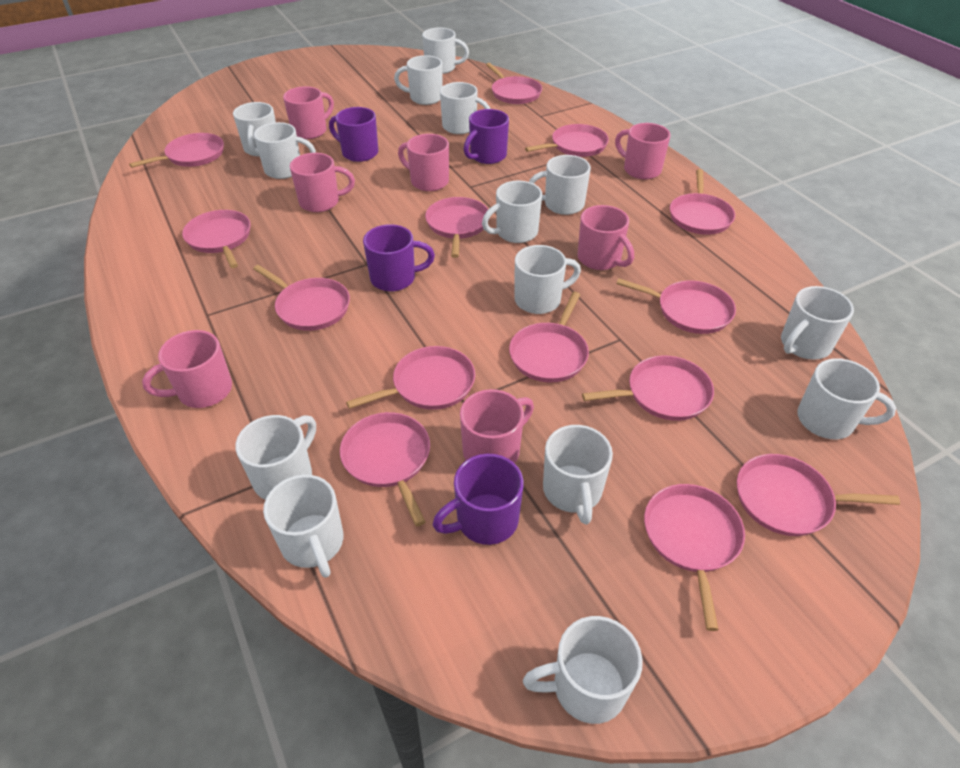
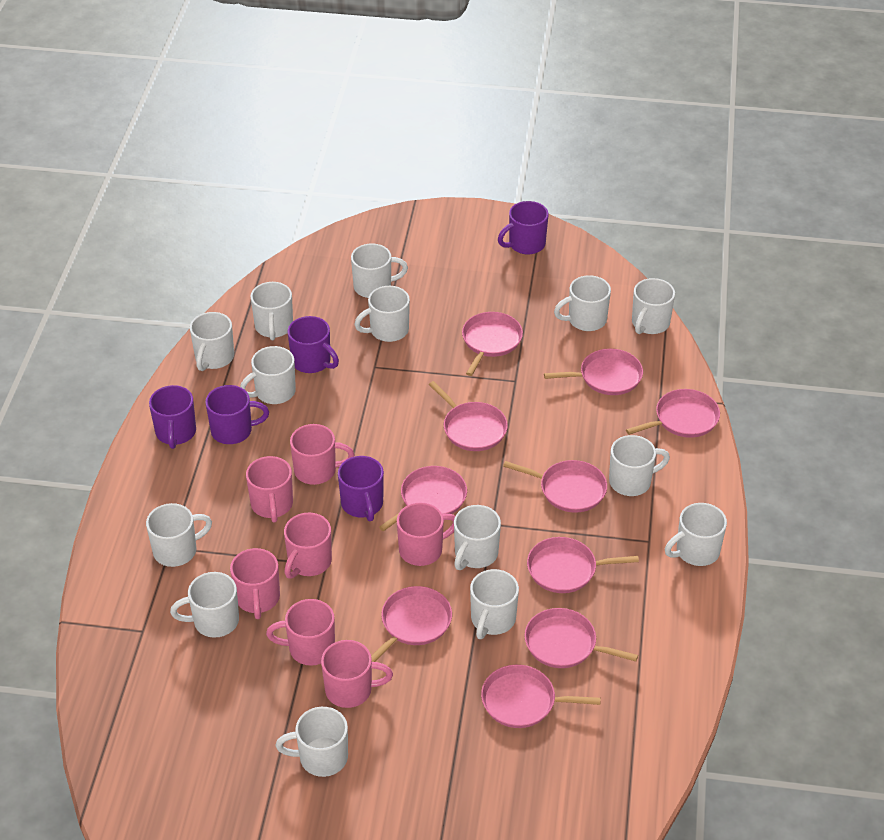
pink pan: 14 -> 10
purple mug: 4 -> 5

